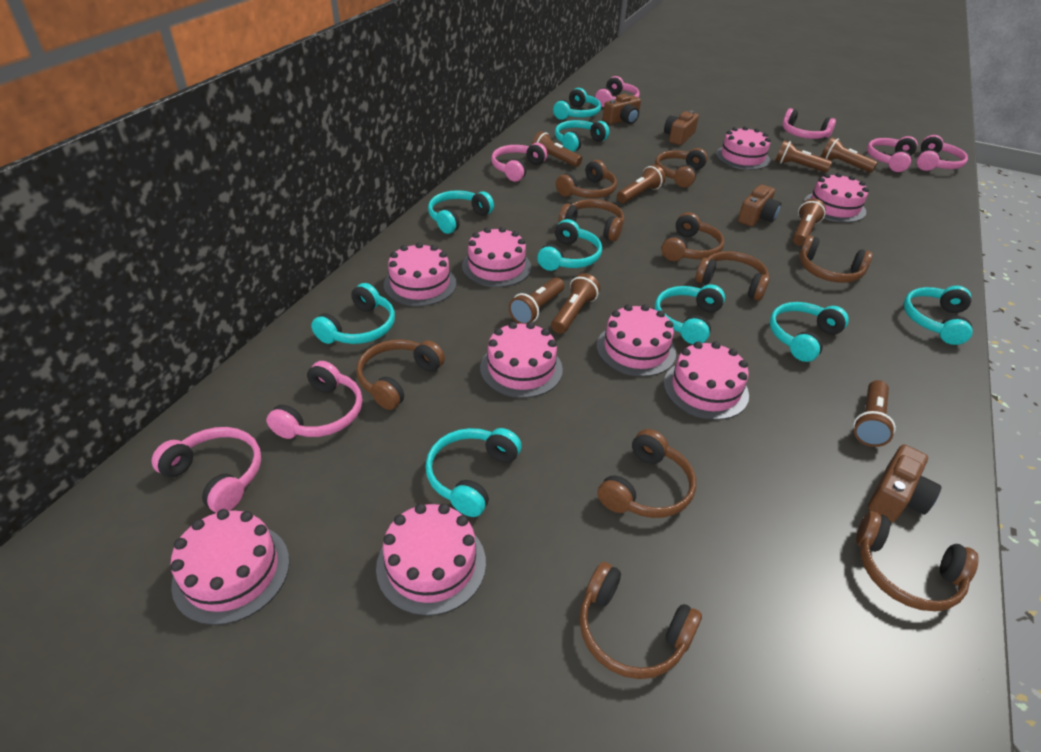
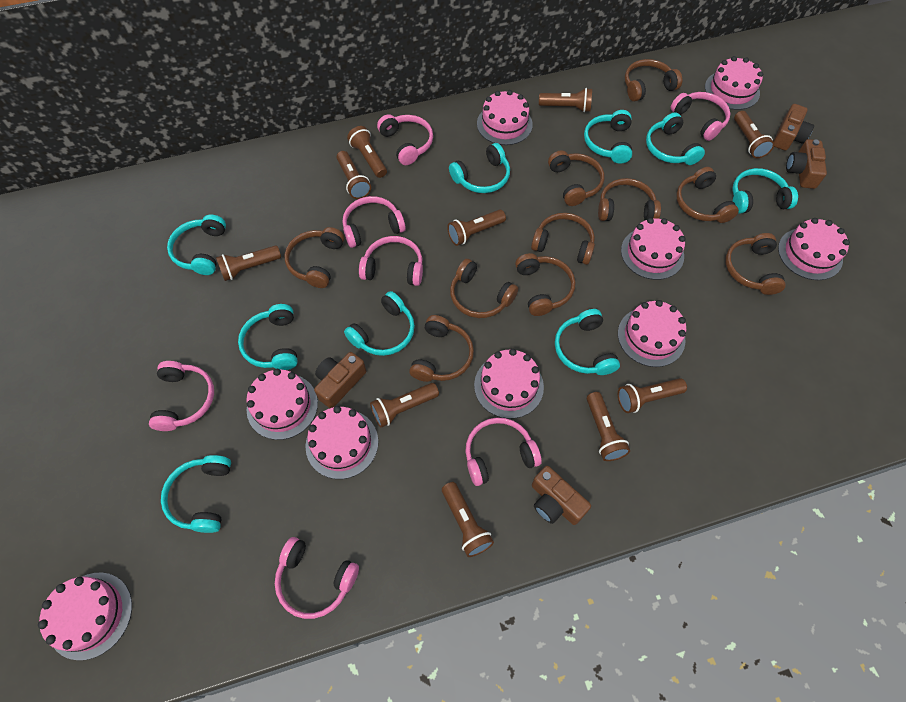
brown flashlight: 8 -> 10

